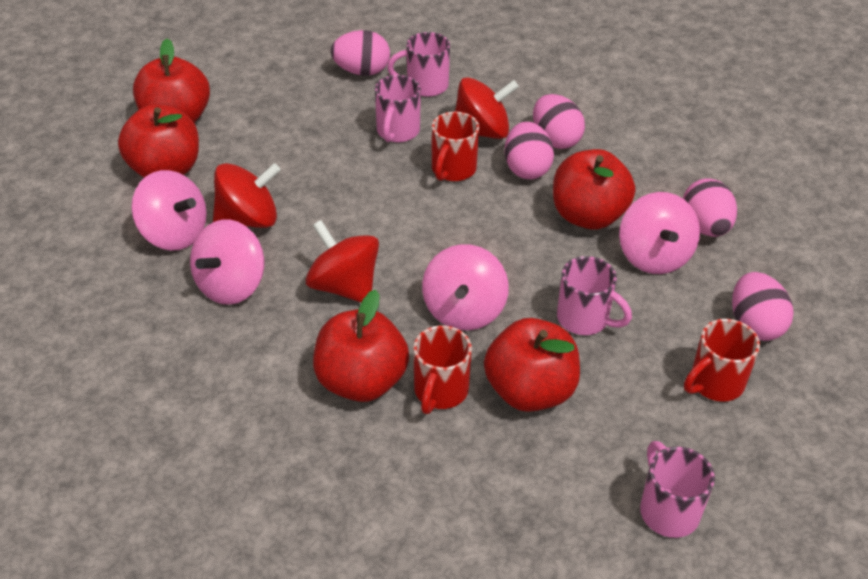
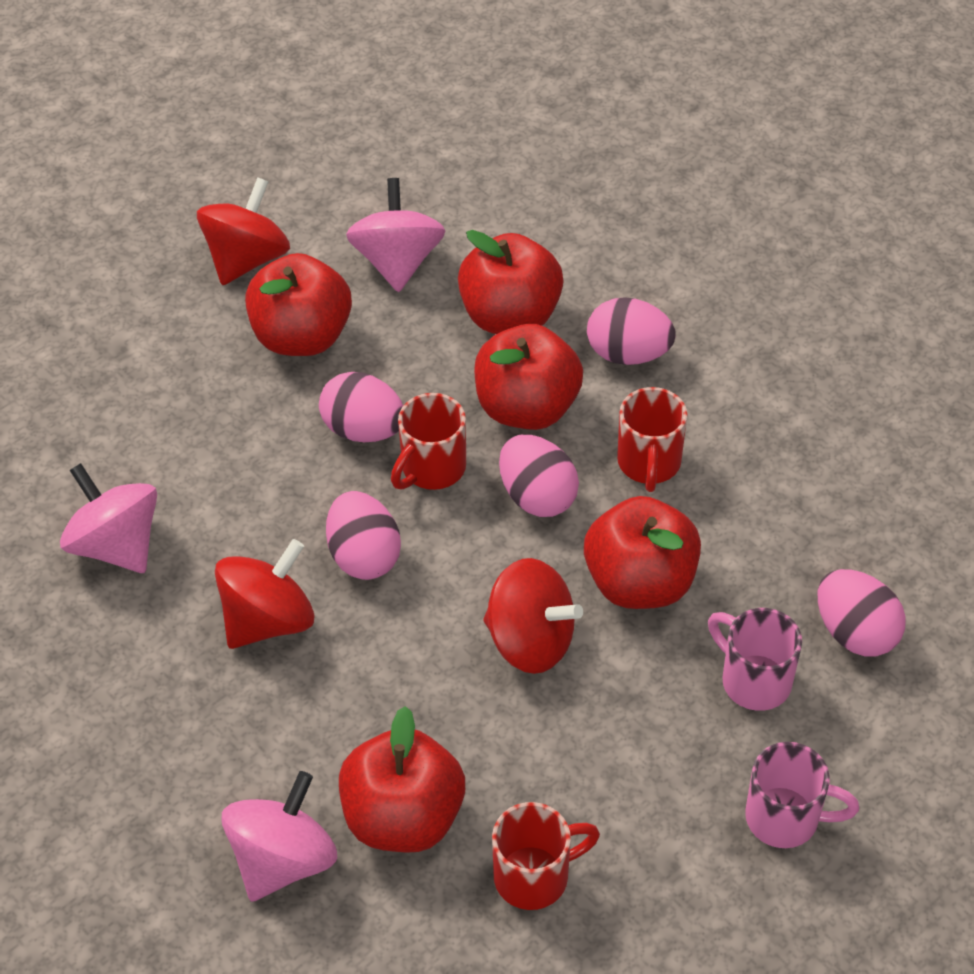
pink mug: 4 -> 2
pink spinning top: 4 -> 3

